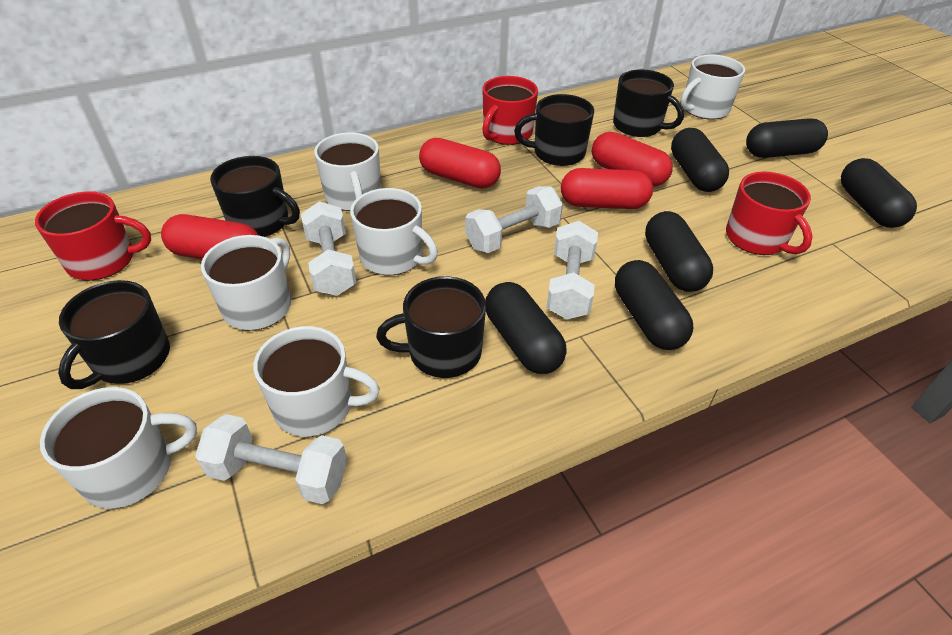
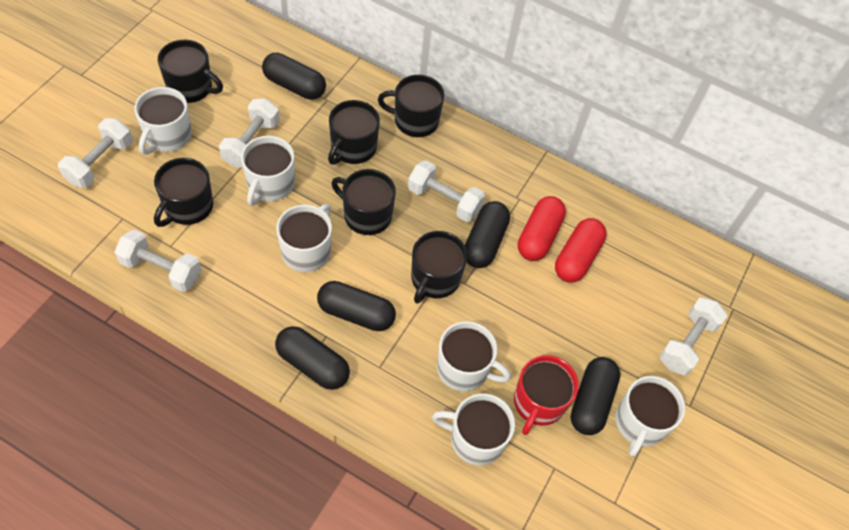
black capsule: 6 -> 5
black mug: 5 -> 6
red capsule: 4 -> 2
red mug: 3 -> 1
white dumbbell: 4 -> 5

